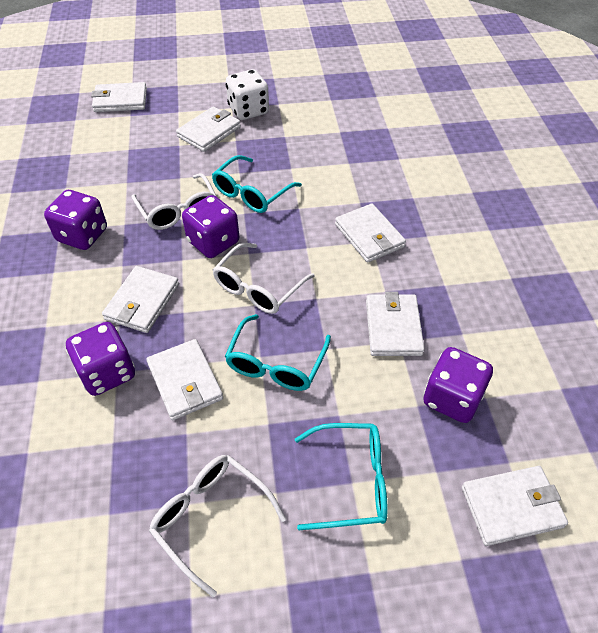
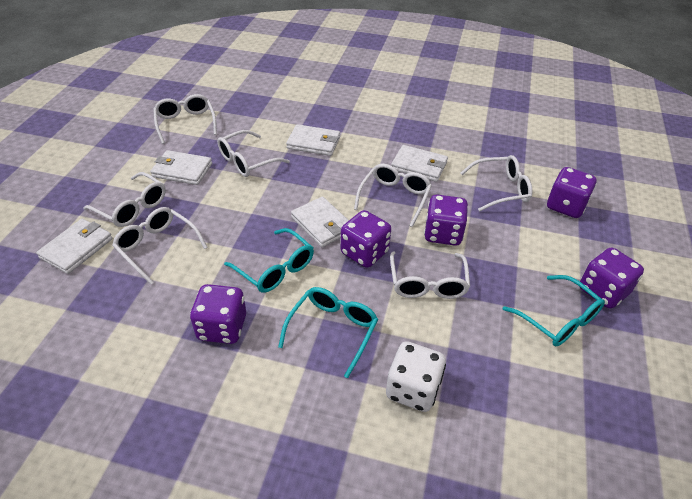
purple dice: 4 -> 5
white glasses: 3 -> 7
white wallet: 7 -> 5

